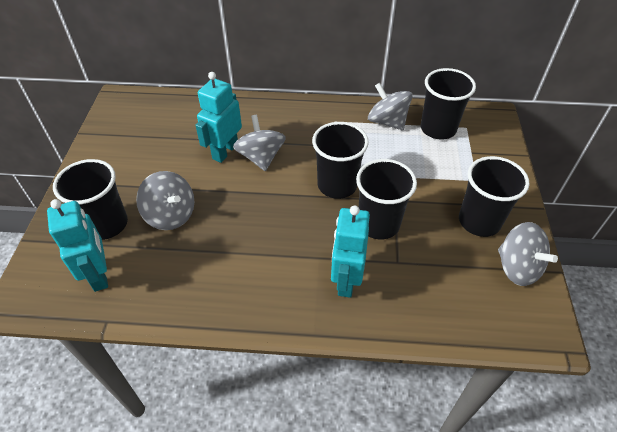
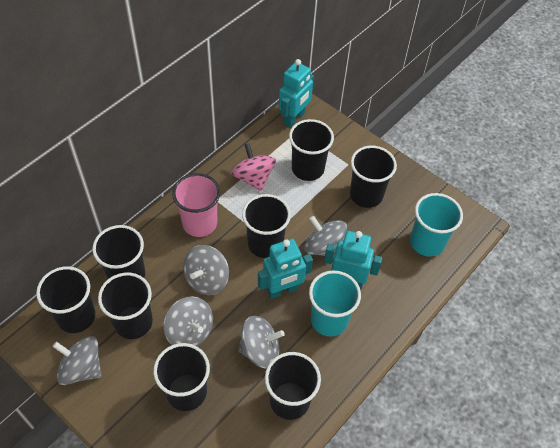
black cup: 5 -> 8
grey spinning top: 4 -> 5
pink cup: 0 -> 1
pink spinning top: 0 -> 1
turquoise cup: 0 -> 2

